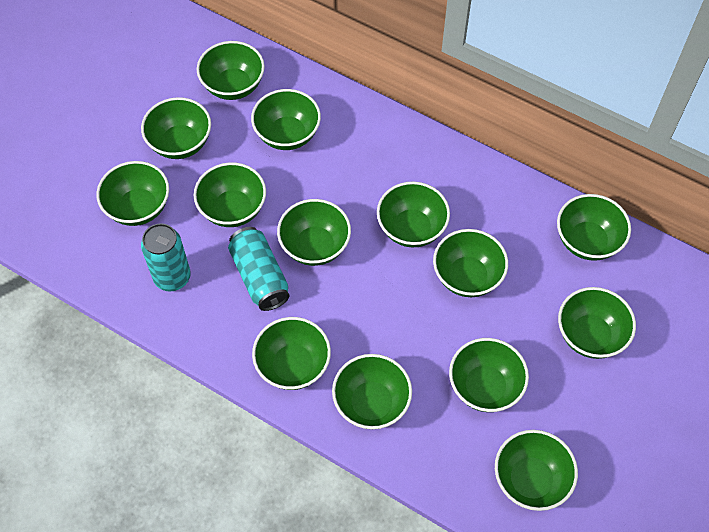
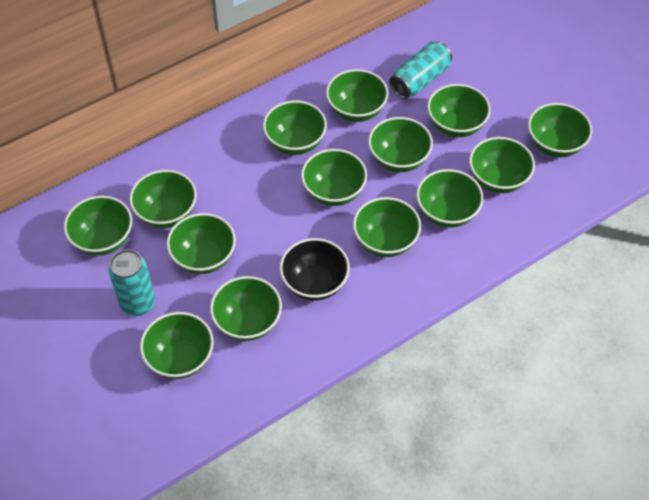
black bowl: 0 -> 1

